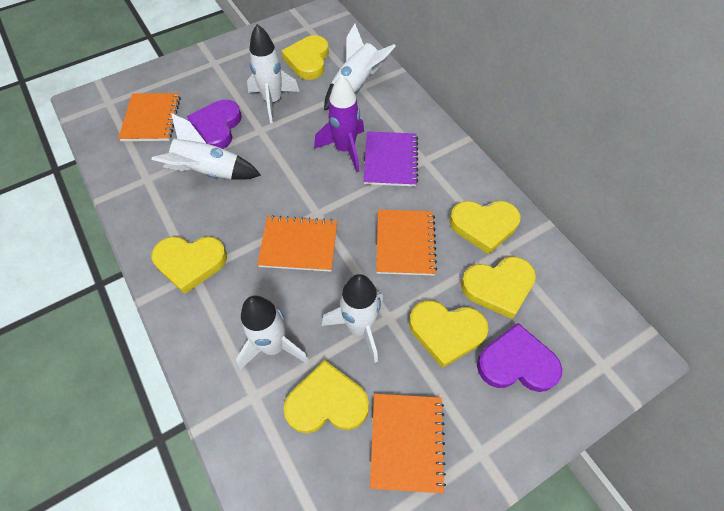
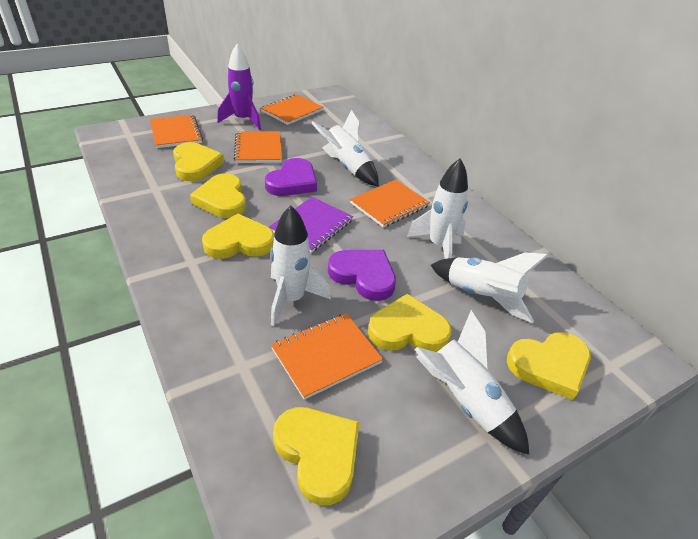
orange notebook: 4 -> 5

